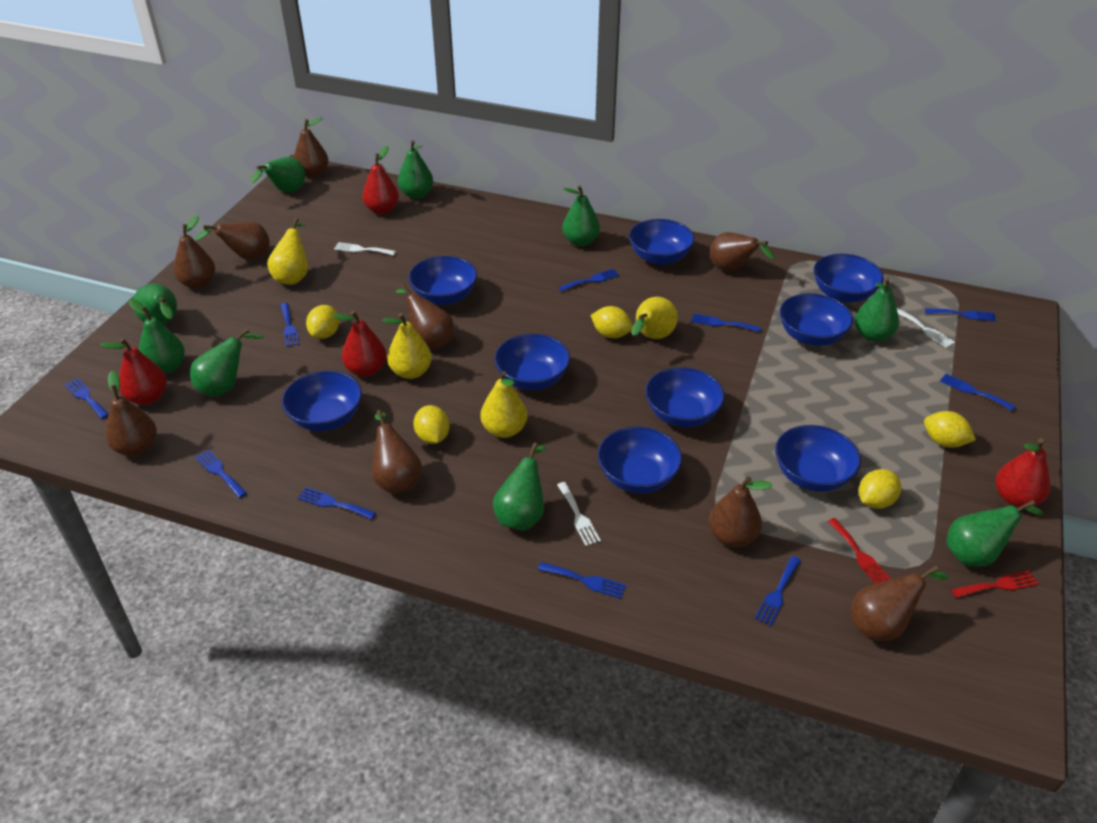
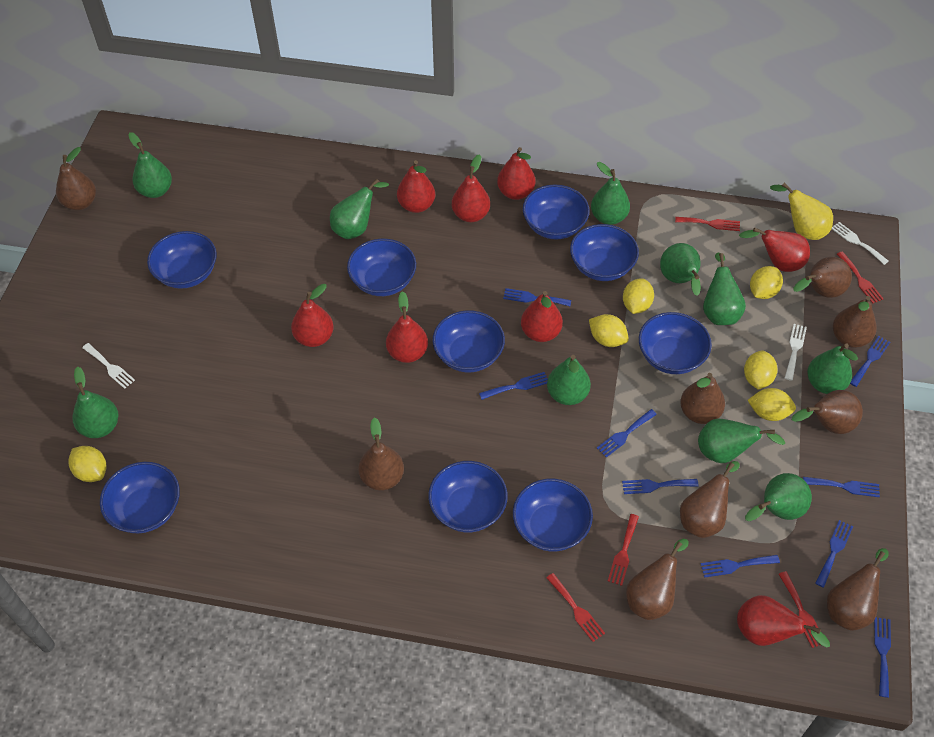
blue fork: 10 -> 9
green pear: 9 -> 10
red fork: 2 -> 5
red pear: 4 -> 8
yellow lemon: 5 -> 6
yellow pear: 4 -> 1

